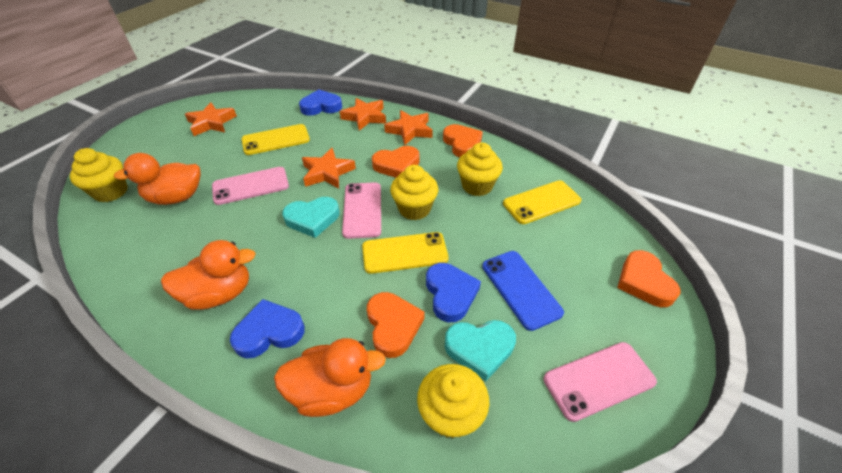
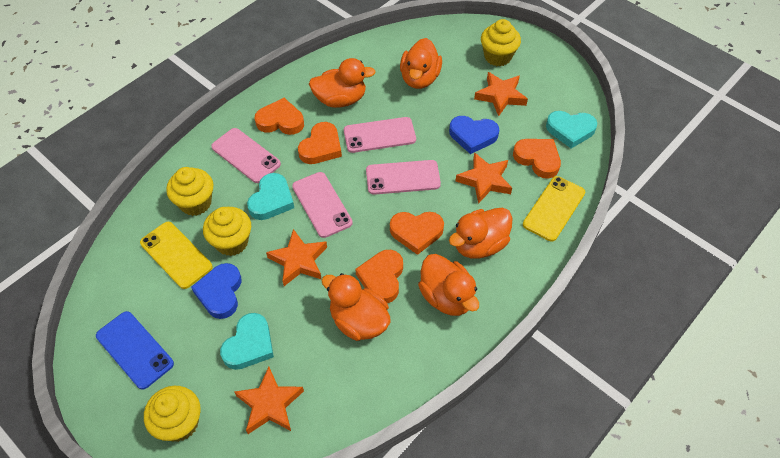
blue heart: 3 -> 2
orange duck: 3 -> 5
orange heart: 4 -> 5
pink phone: 3 -> 4
turquoise heart: 2 -> 3
yellow phone: 3 -> 2

